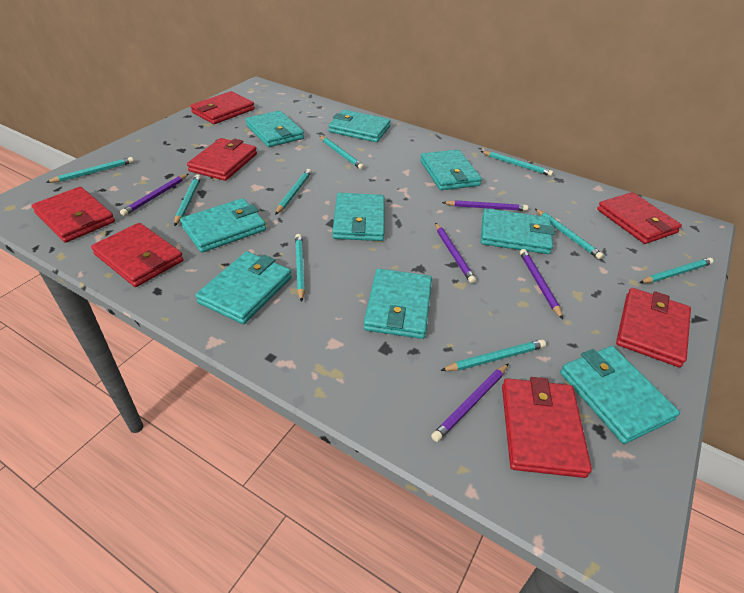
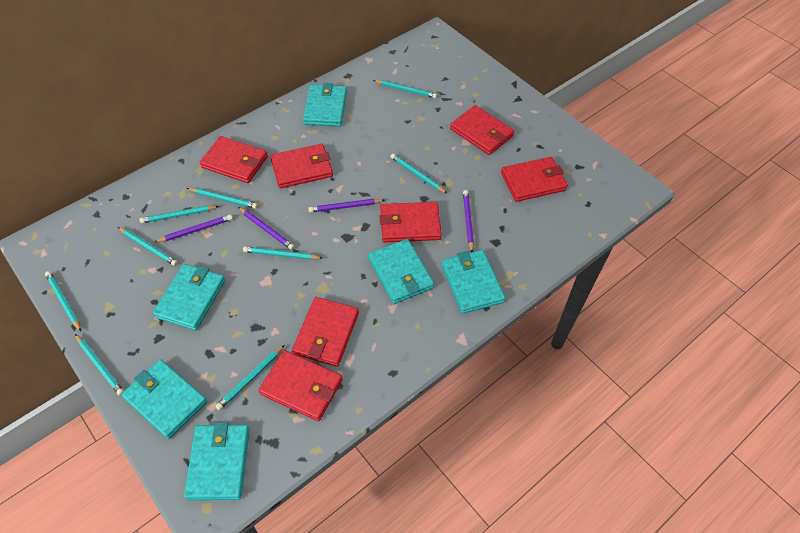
purple pencil: 5 -> 4
turquoise wallet: 9 -> 6

